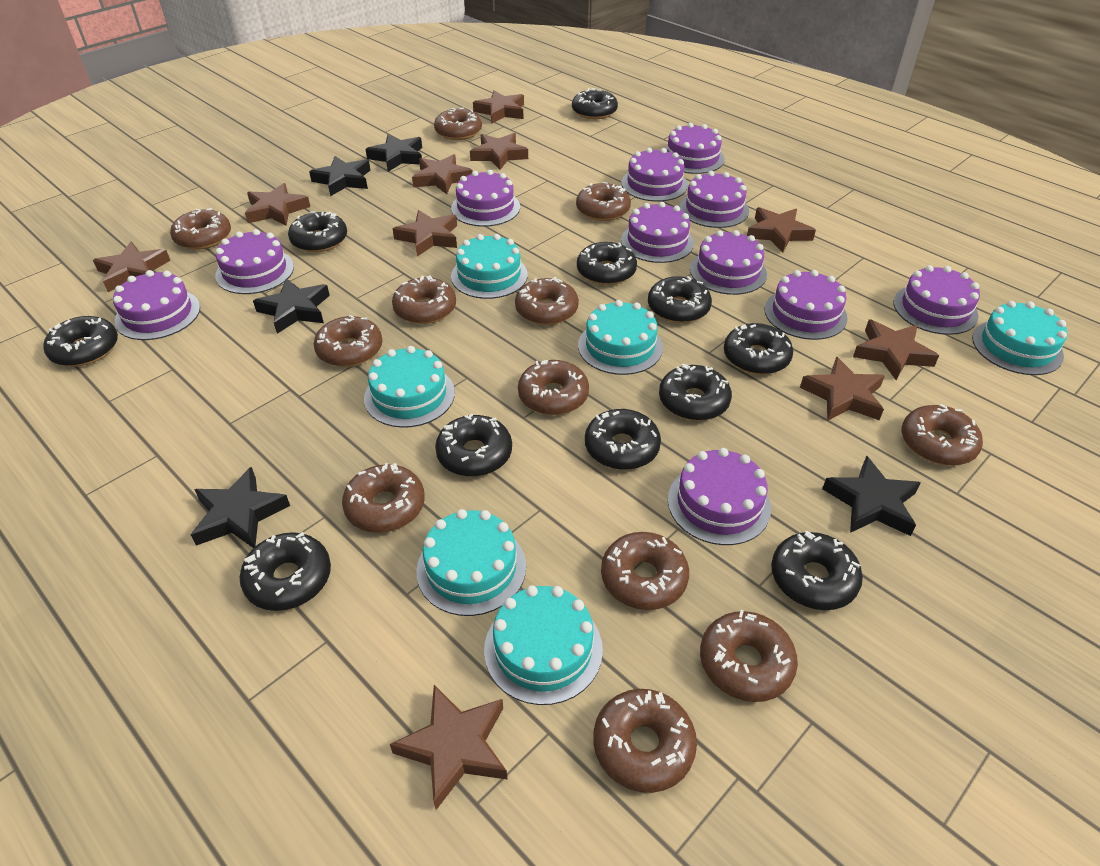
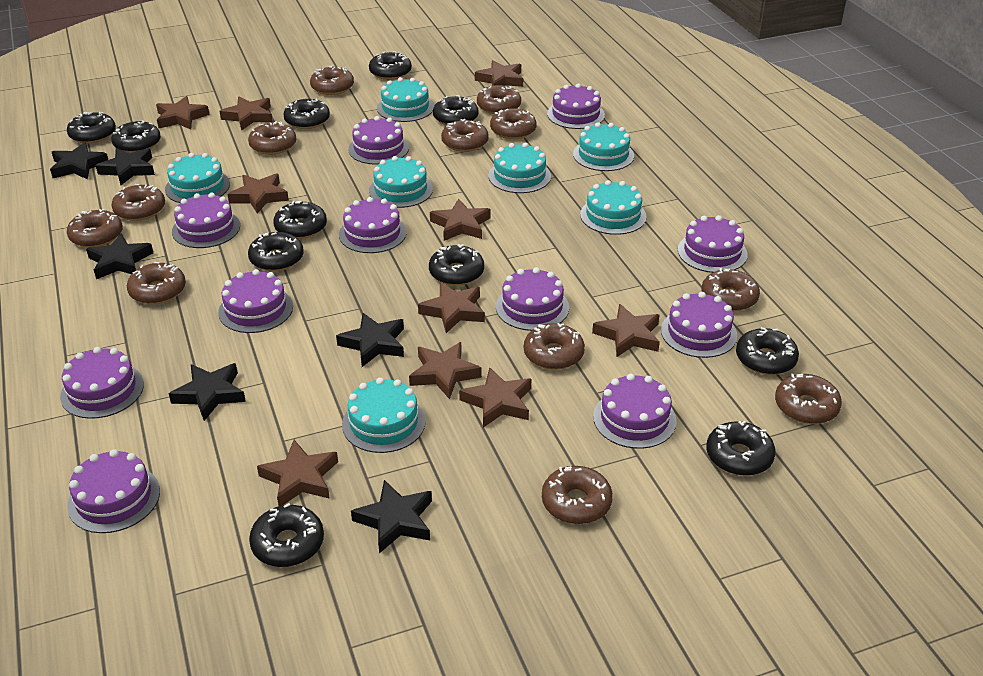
black star: 5 -> 6
turquoise cake: 6 -> 7

